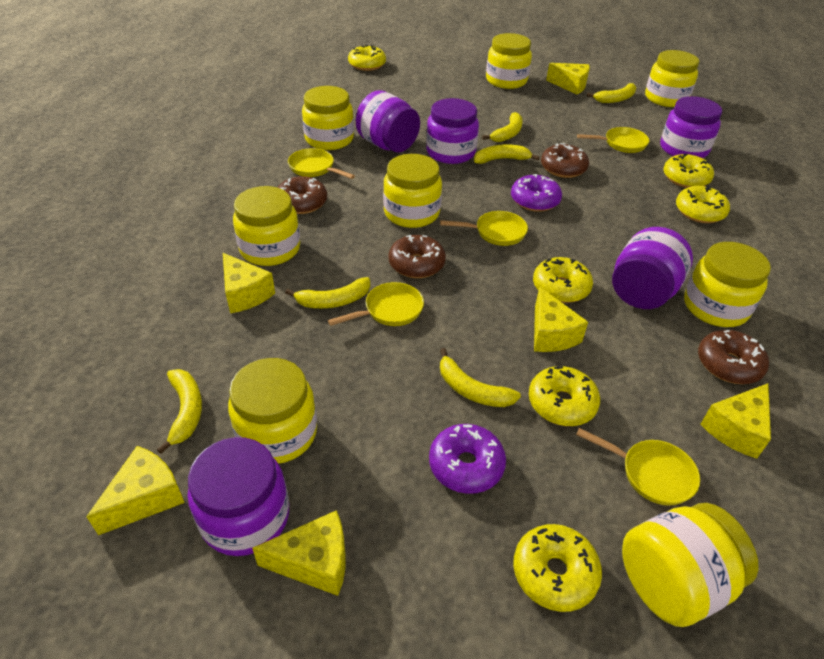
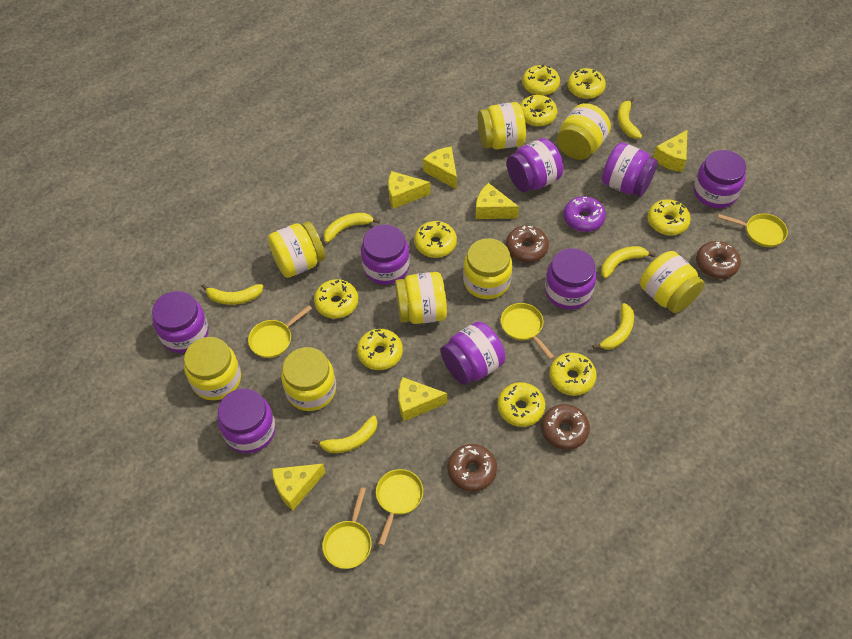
purple donut: 2 -> 1
purple jar: 5 -> 8
yellow donut: 6 -> 9

